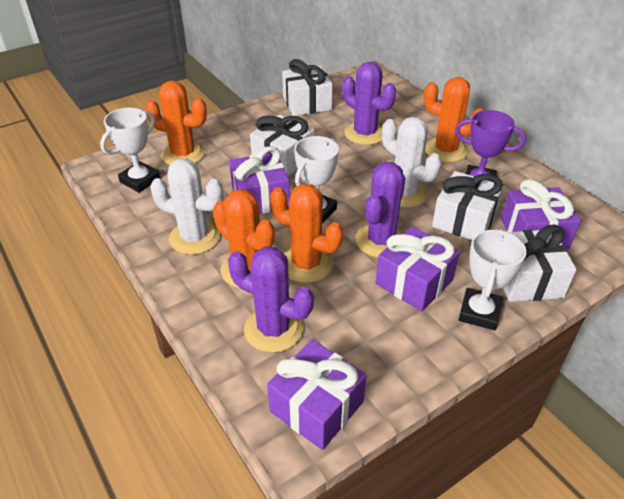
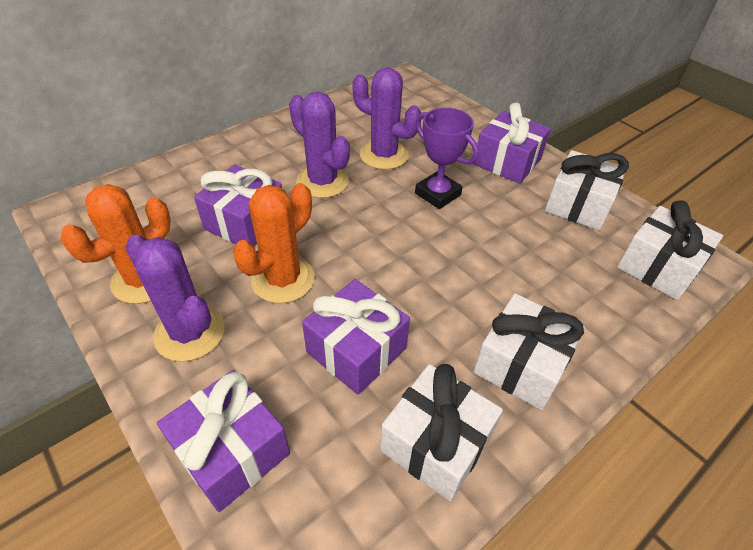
orange cactus: 4 -> 2
white cactus: 2 -> 0
white trophy: 3 -> 0

